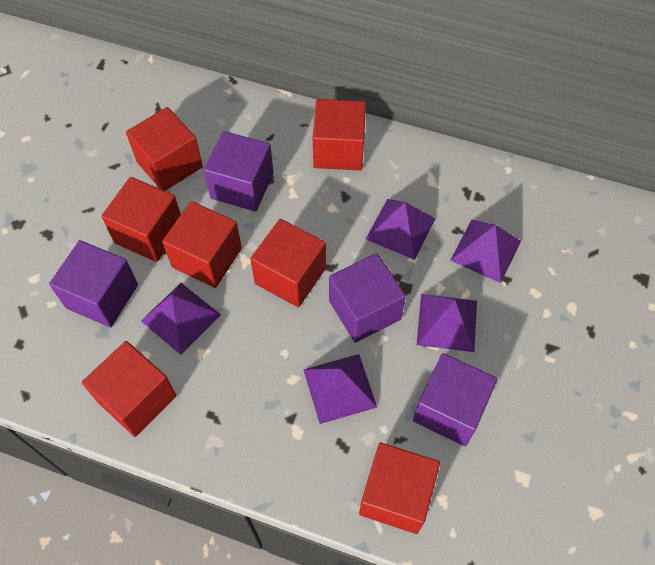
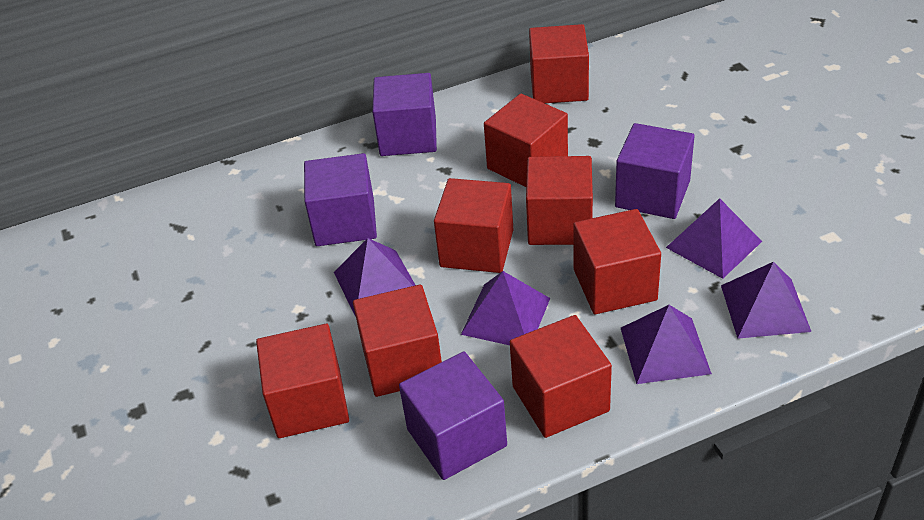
red cube: 7 -> 8

